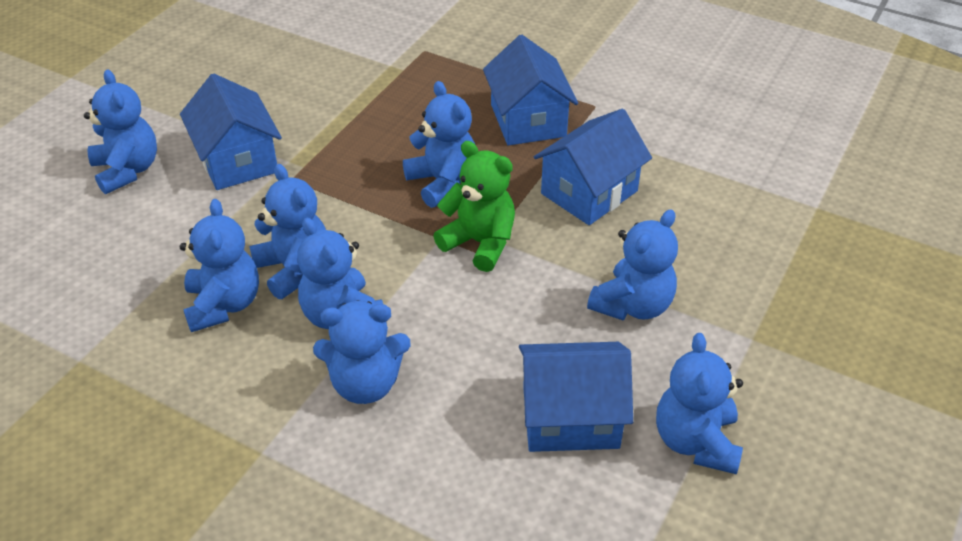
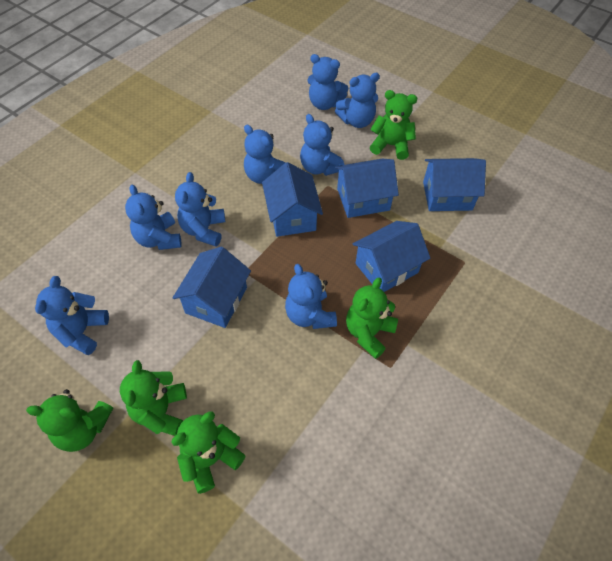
blue house: 4 -> 5
green teddy bear: 1 -> 5

